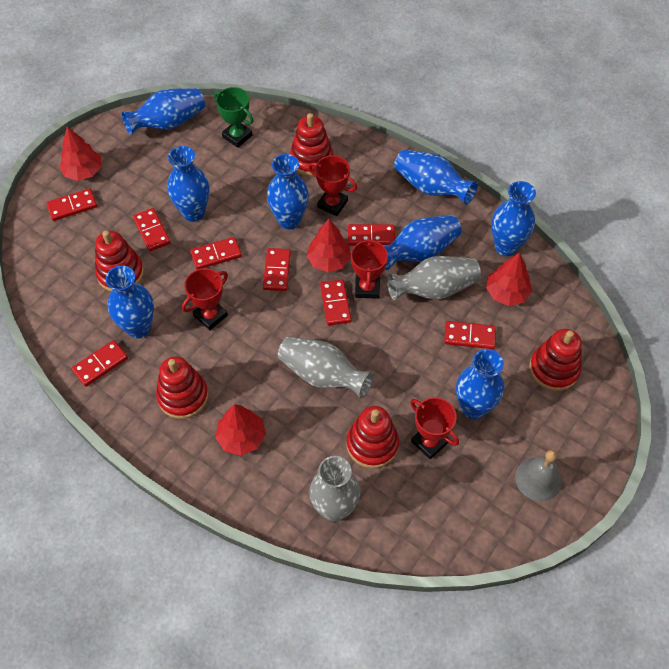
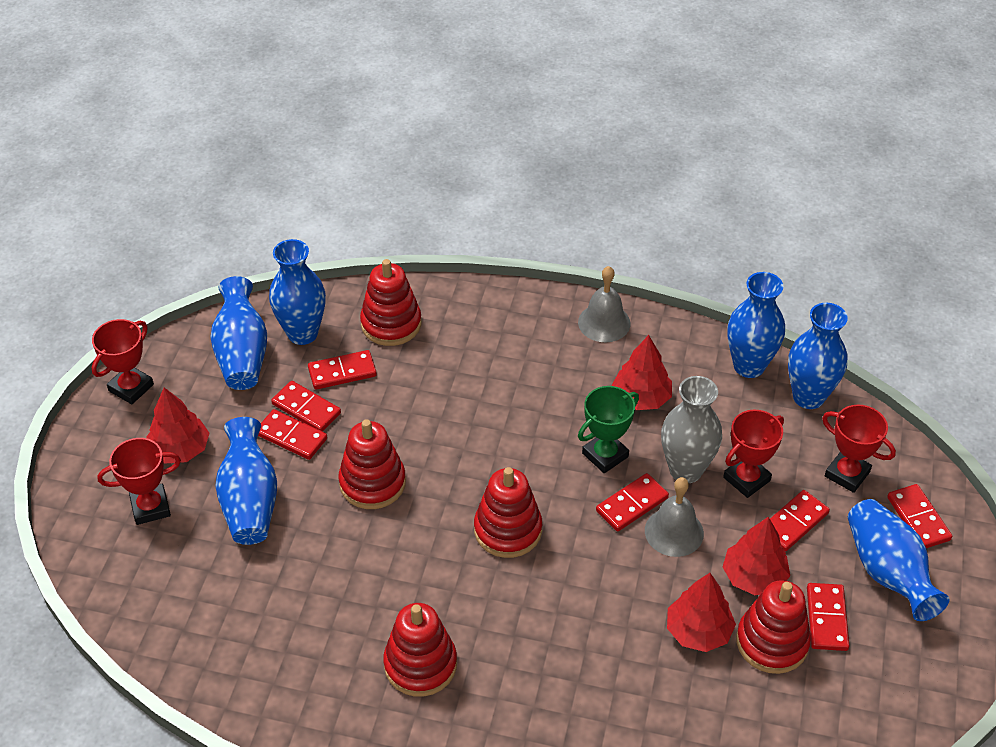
blue vase: 8 -> 6
grey bell: 1 -> 2
grey vase: 3 -> 1
red domino: 8 -> 7

